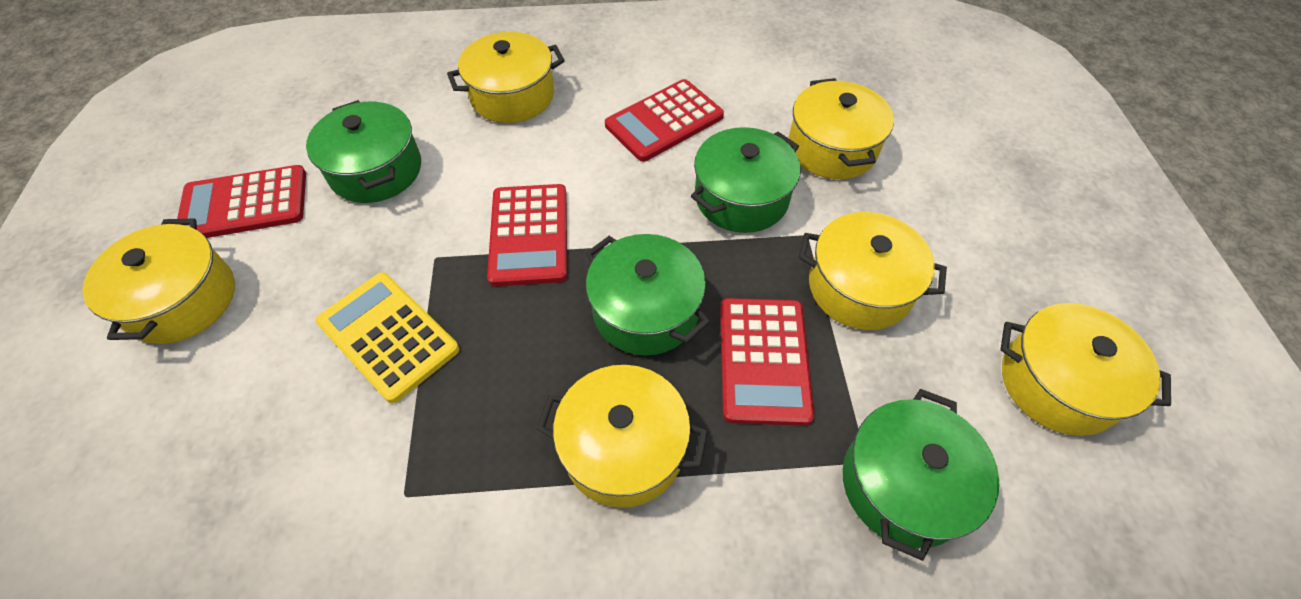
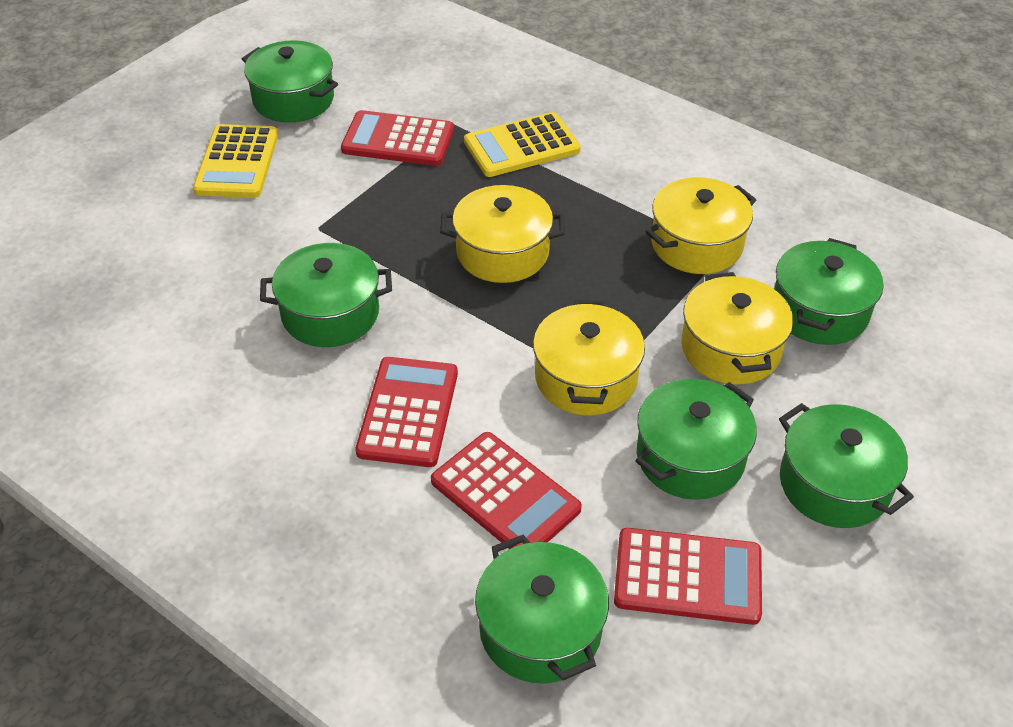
green pot: 4 -> 6
yellow calculator: 1 -> 2
yellow pot: 6 -> 4

